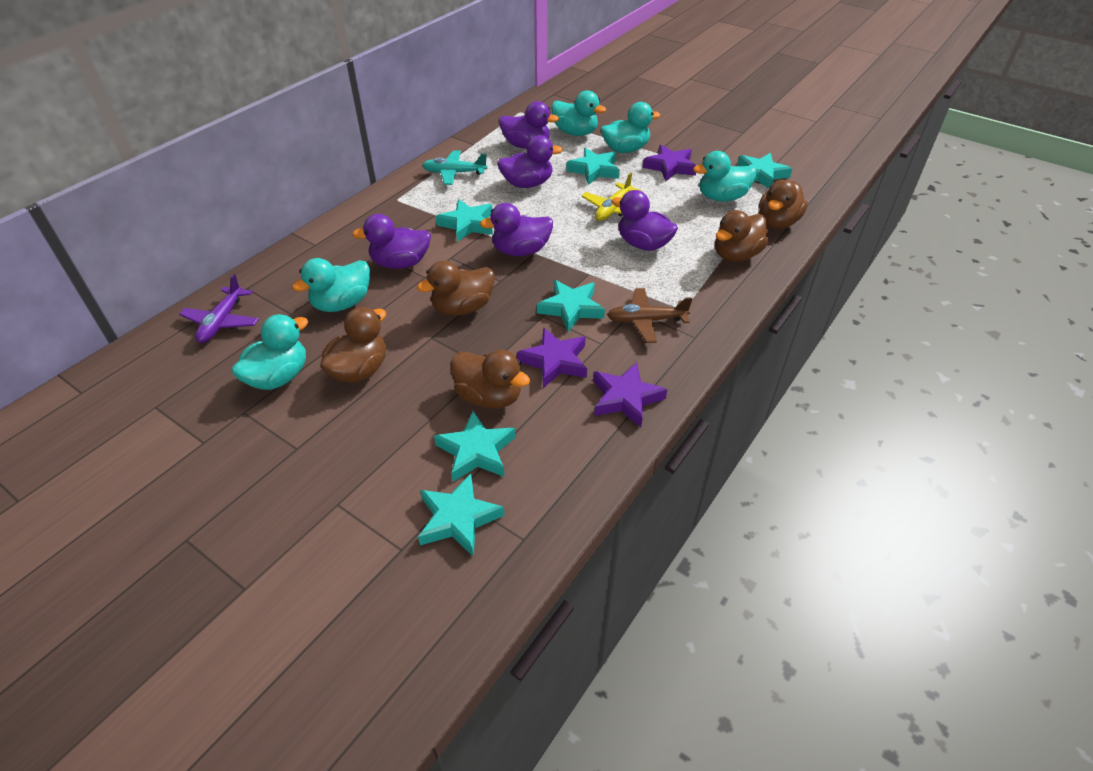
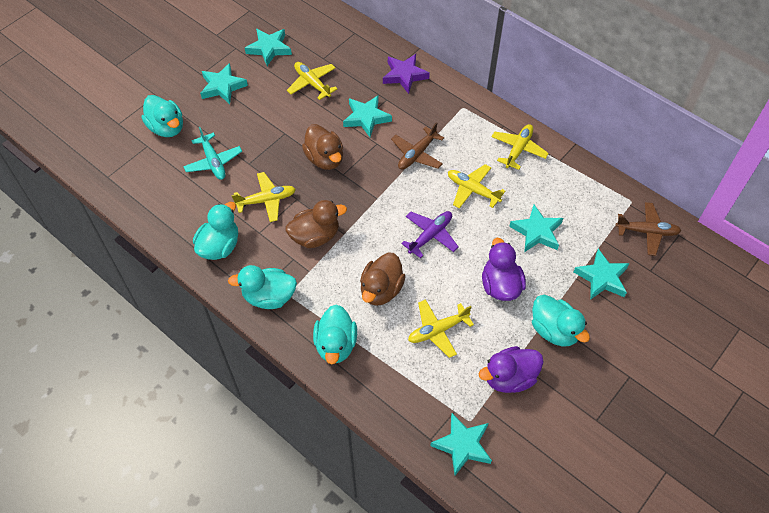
brown duck: 5 -> 3
brown plane: 1 -> 2
purple duck: 5 -> 2
purple star: 3 -> 1
yellow plane: 1 -> 5

